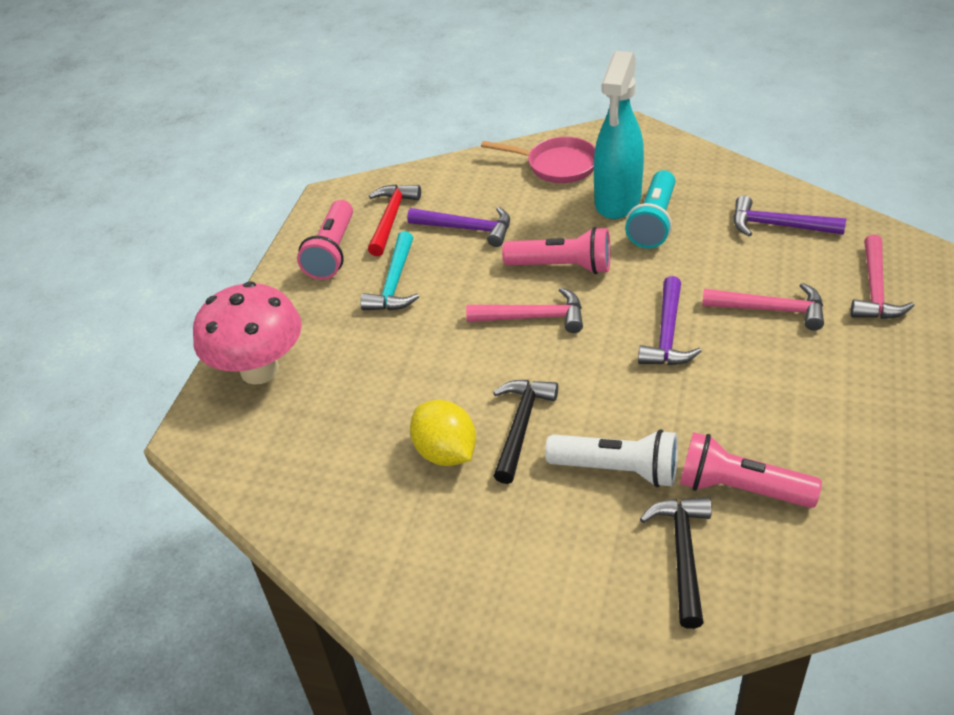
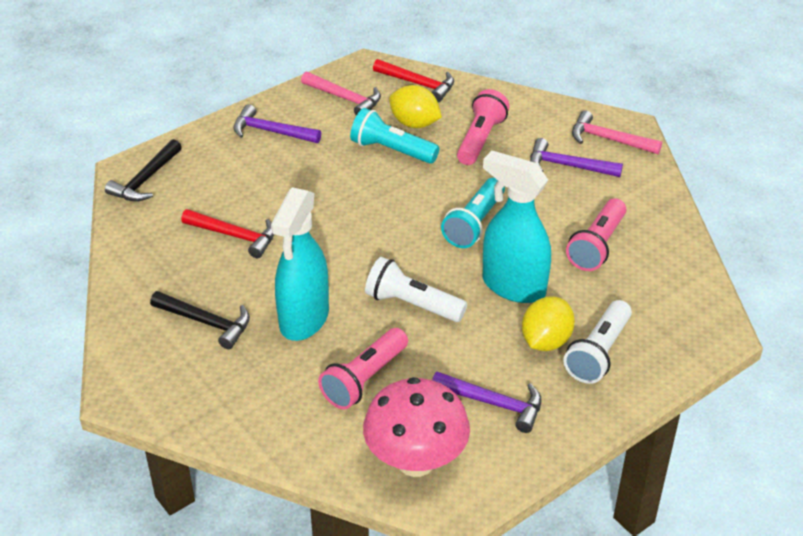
pink hammer: 3 -> 2
pink pan: 1 -> 0
red hammer: 1 -> 2
turquoise flashlight: 1 -> 2
turquoise hammer: 1 -> 0
turquoise spray bottle: 1 -> 2
white flashlight: 1 -> 2
yellow lemon: 1 -> 2

